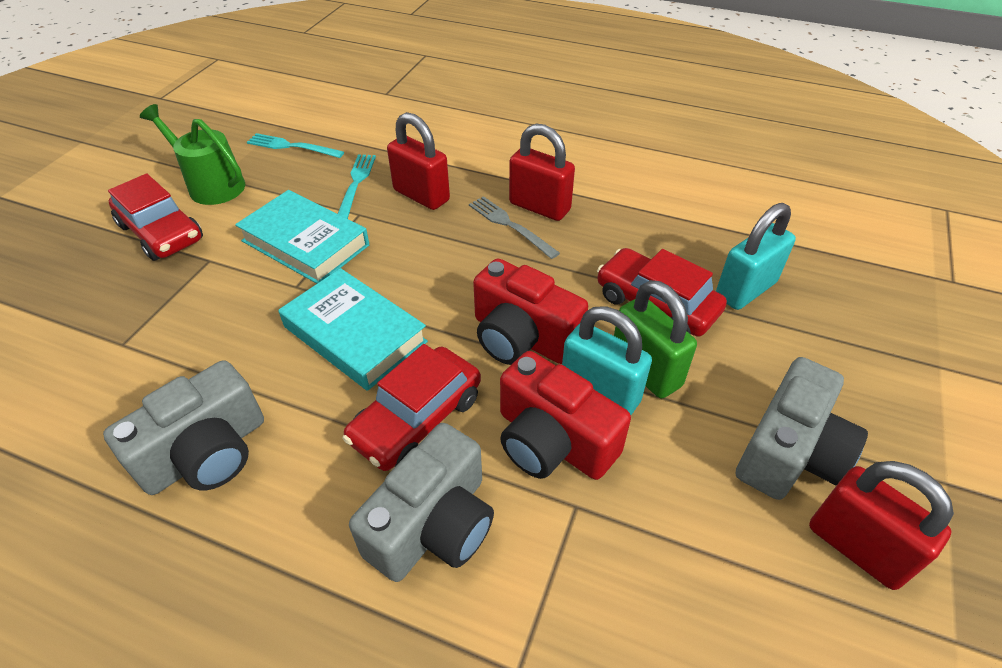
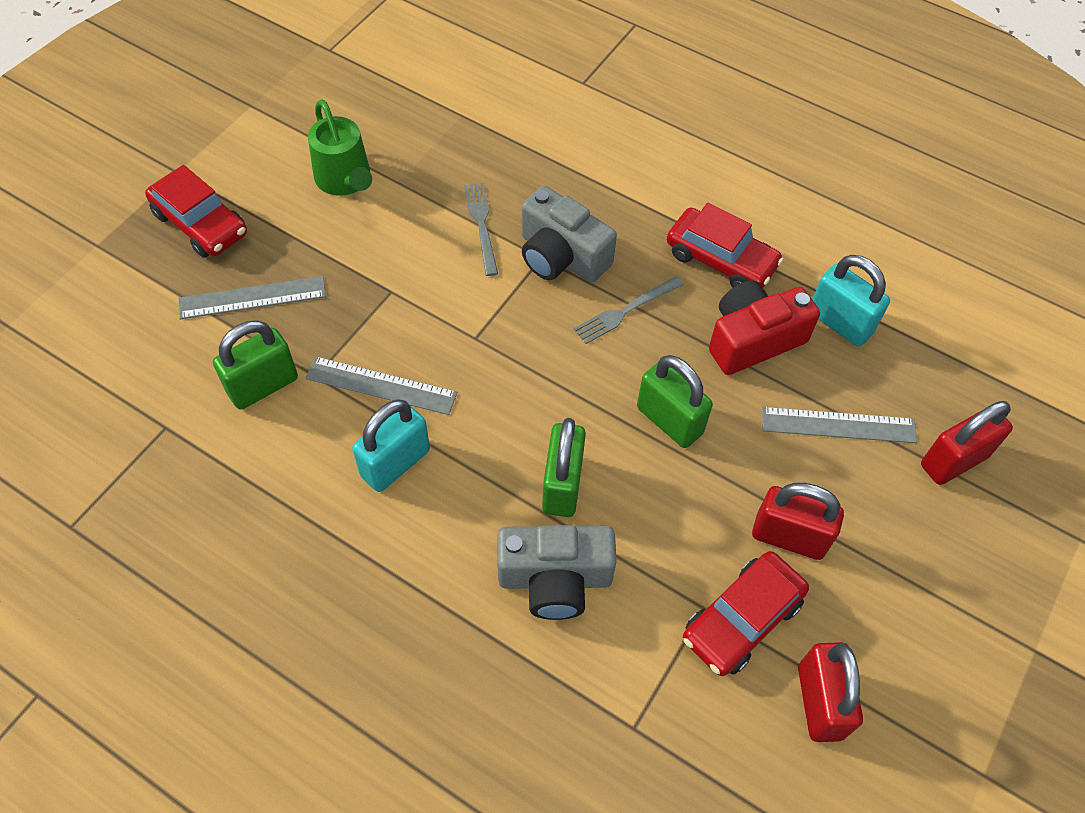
green padlock: 1 -> 3
grey camera: 3 -> 2
grey fork: 1 -> 2
grey ruler: 0 -> 3
red camera: 2 -> 1
turquoise book: 2 -> 0
turquoise fork: 2 -> 0

